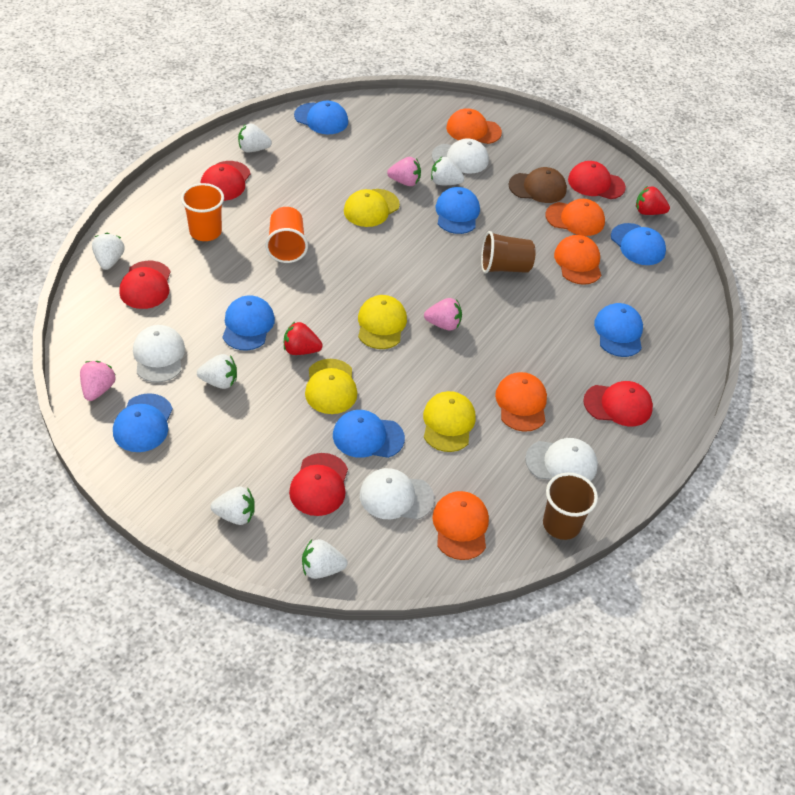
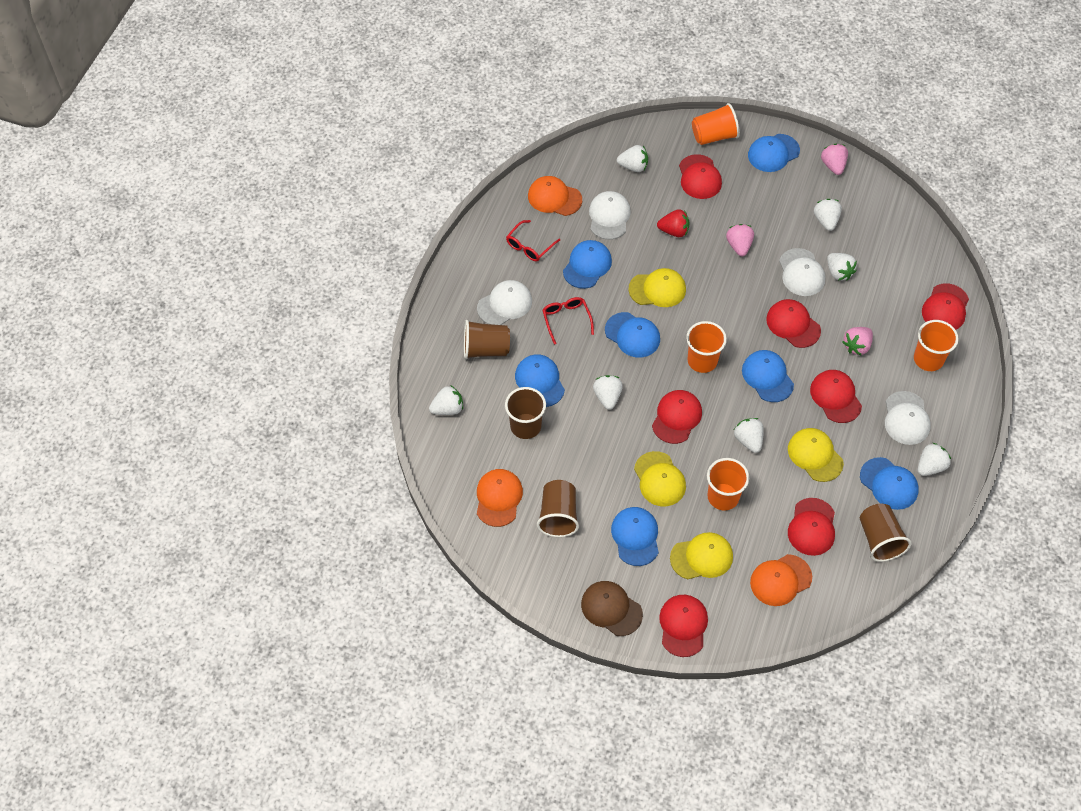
brown cup: 2 -> 4
orange cap: 5 -> 3
orange cup: 2 -> 4
red cap: 5 -> 7
red glasses: 0 -> 2
red strawberry: 2 -> 1
white strawberry: 6 -> 7

